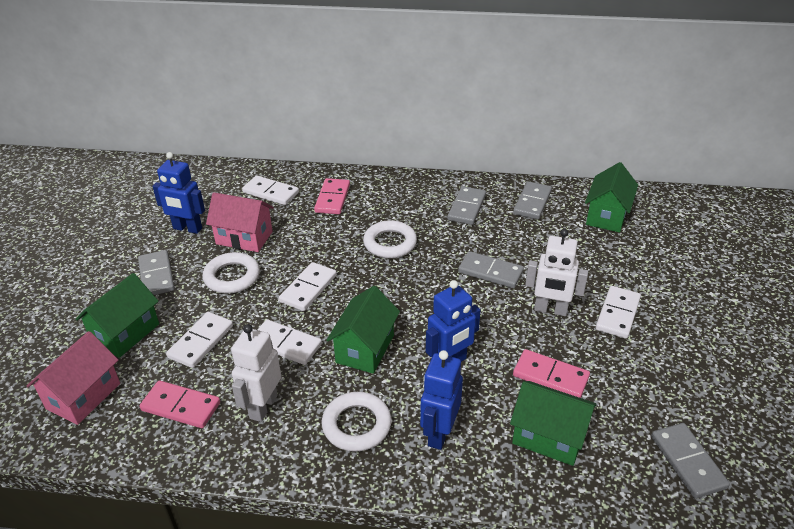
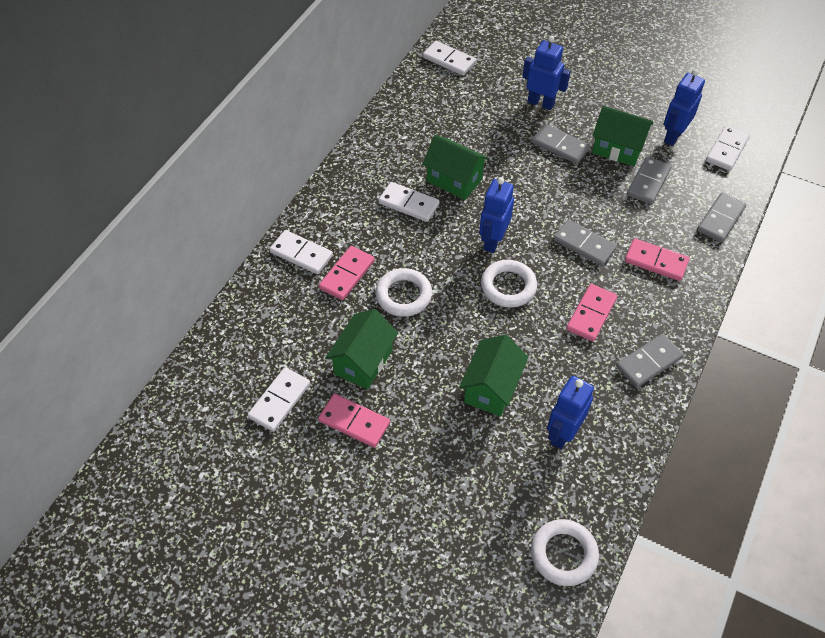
blue robot: 3 -> 4
pink domino: 3 -> 4
pink house: 2 -> 0
white robot: 2 -> 0

